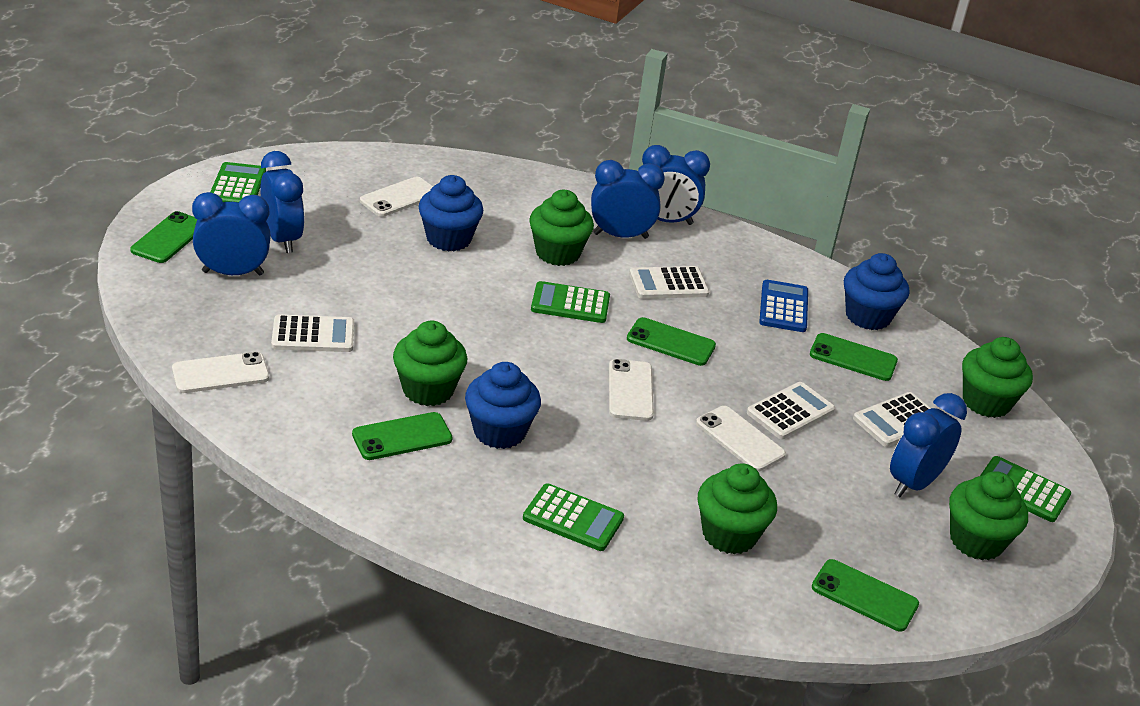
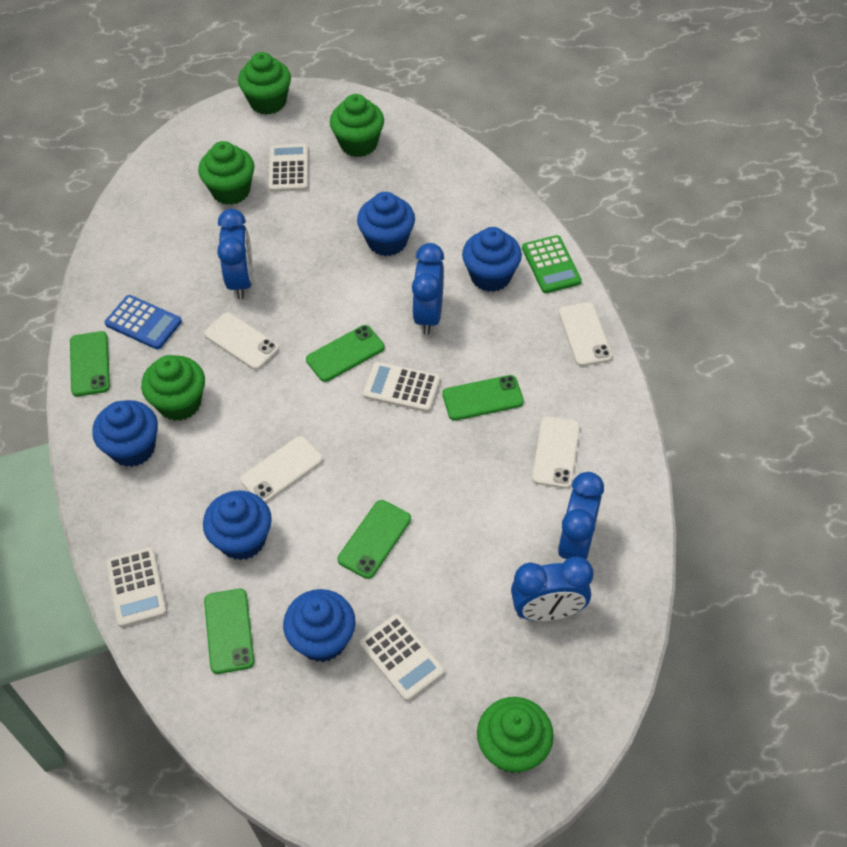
blue clock: 5 -> 4
blue cupcake: 3 -> 5
green calculator: 4 -> 1

